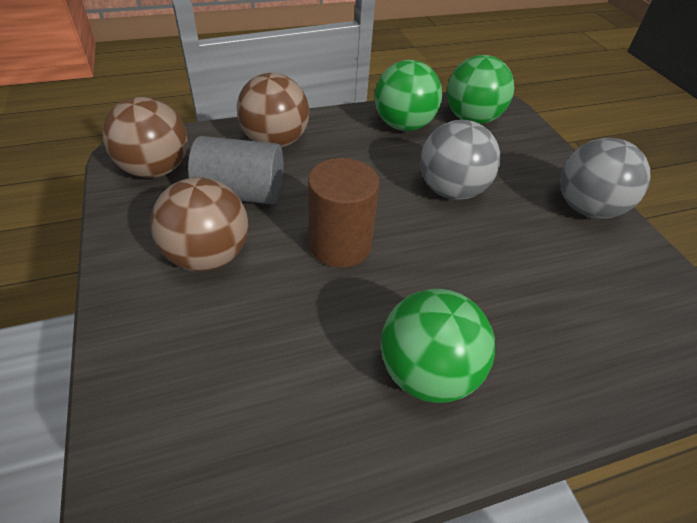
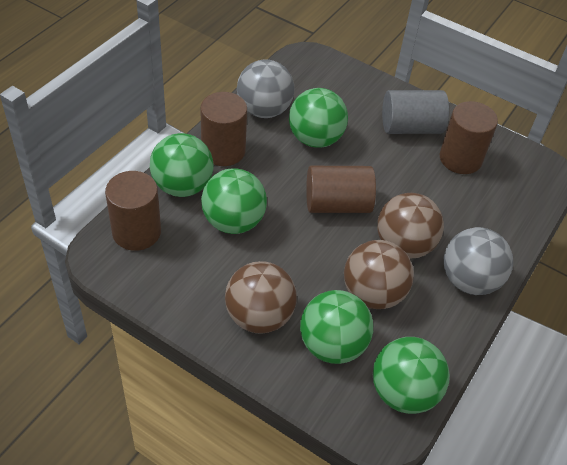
brown cylinder: 1 -> 4
green ball: 3 -> 5

